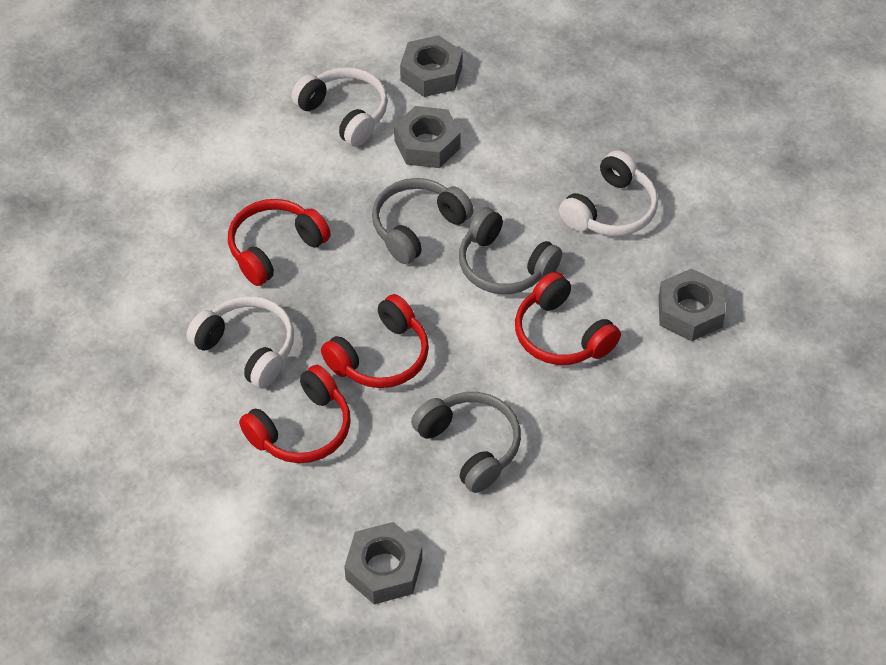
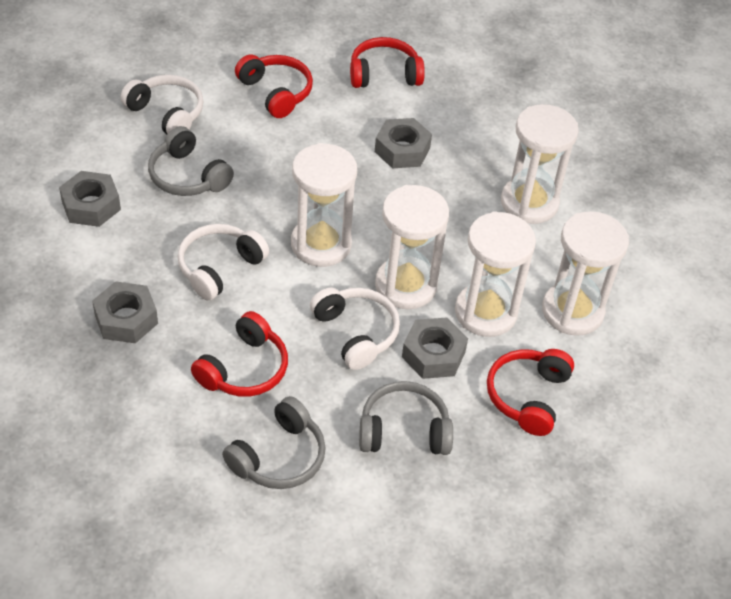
white hourglass: 0 -> 5

